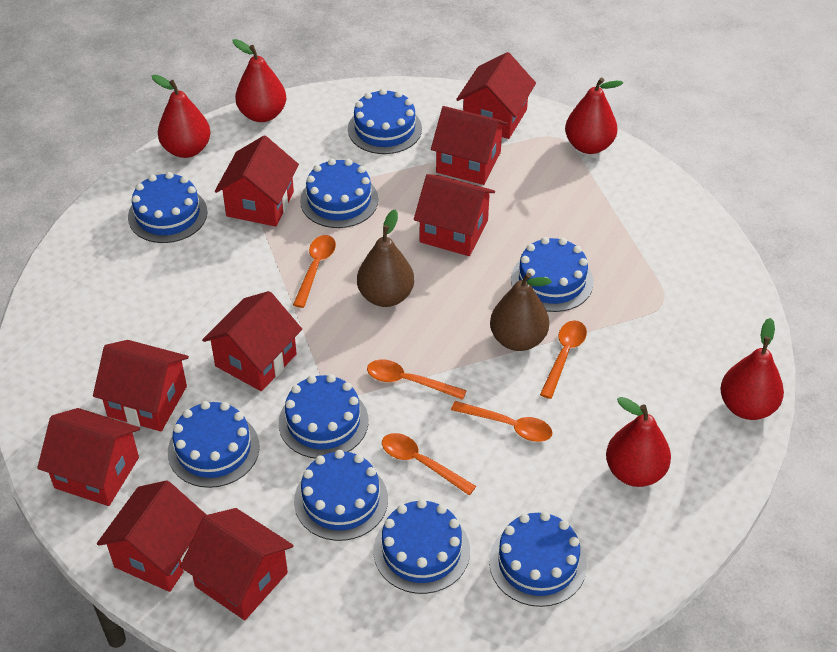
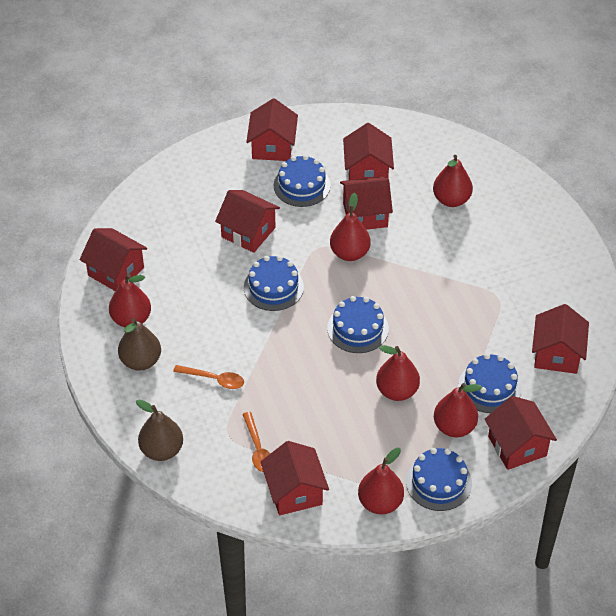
blue cake: 9 -> 5
orange spoon: 5 -> 2
red house: 9 -> 8
red pear: 5 -> 6

